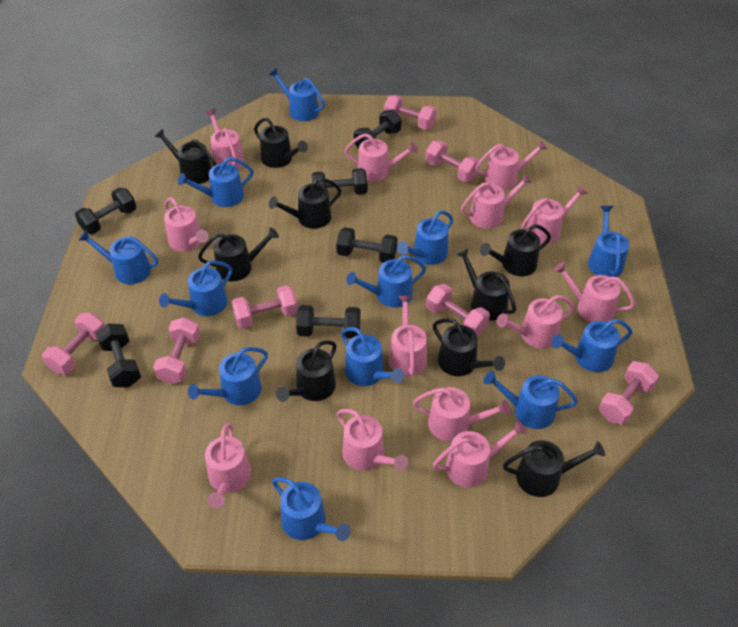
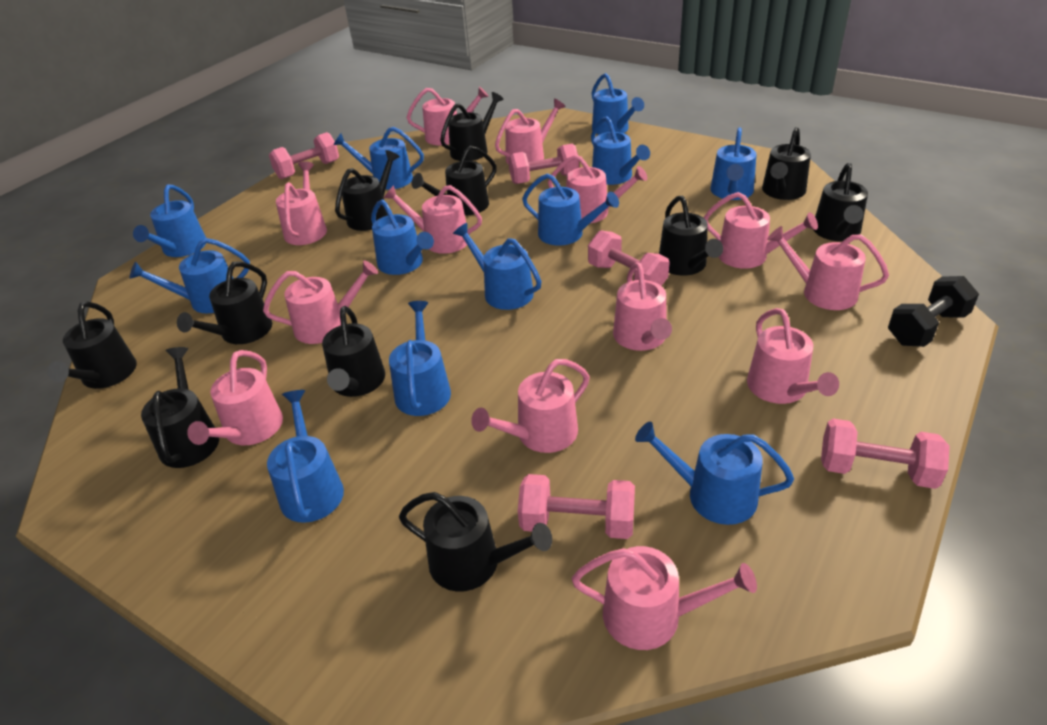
black dumbbell: 6 -> 1
black watering can: 9 -> 11
pink dumbbell: 7 -> 5

